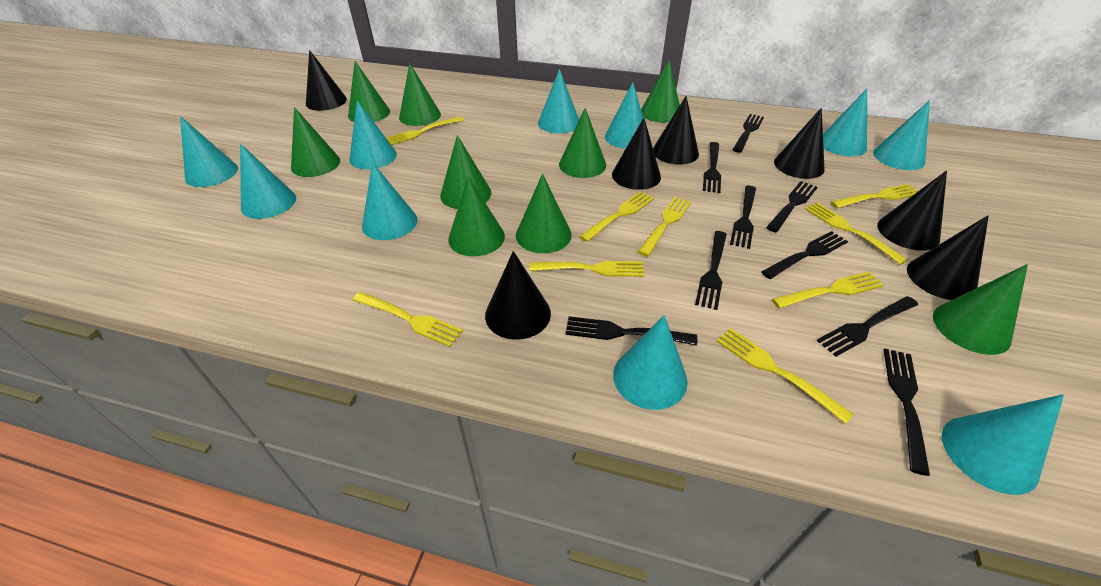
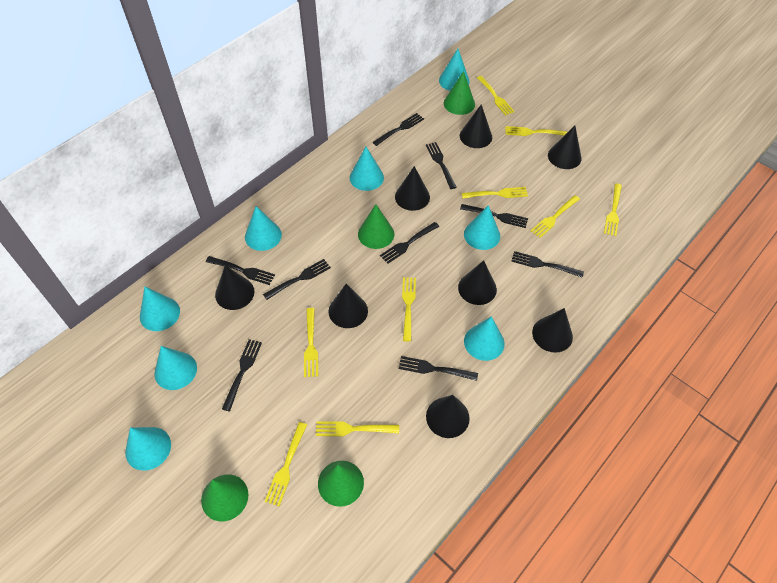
black cone: 7 -> 8
green cone: 9 -> 4
turquoise cone: 10 -> 8

